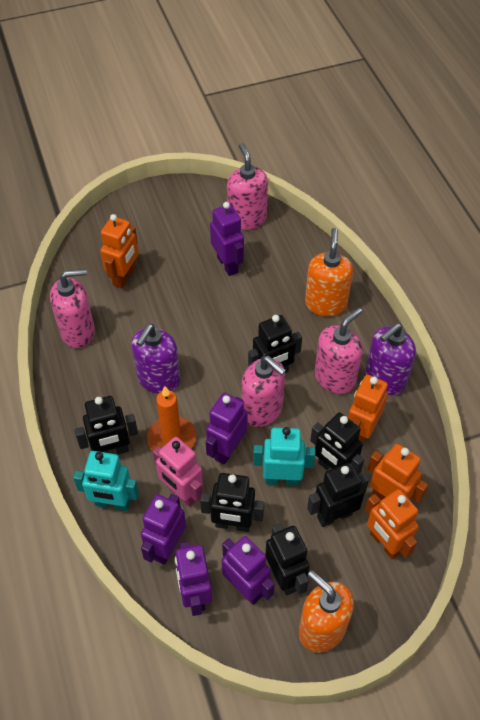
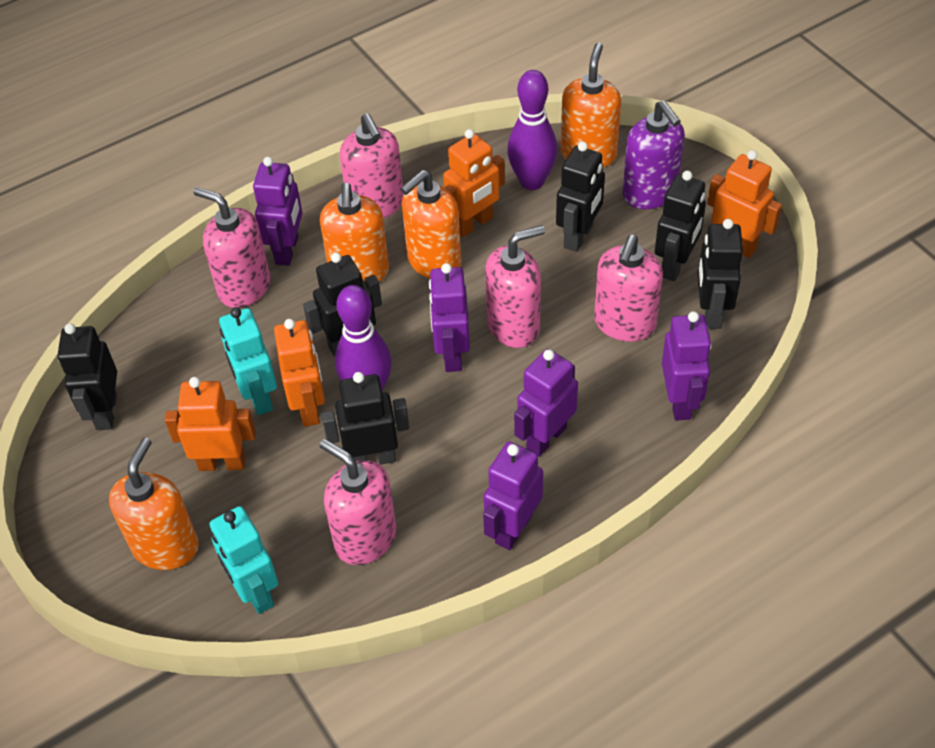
orange candle: 1 -> 0
orange soap dispenser: 2 -> 4
pink robot: 1 -> 0
pink soap dispenser: 4 -> 5
purple bowling pin: 0 -> 2
purple soap dispenser: 2 -> 1

